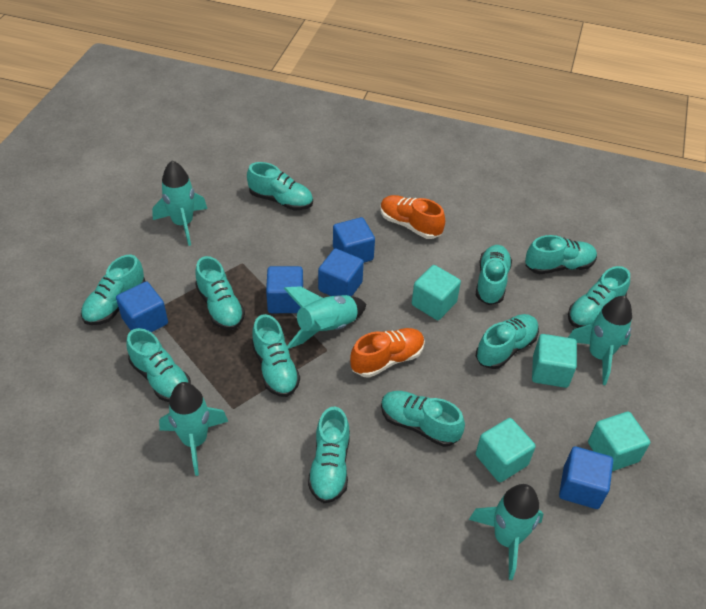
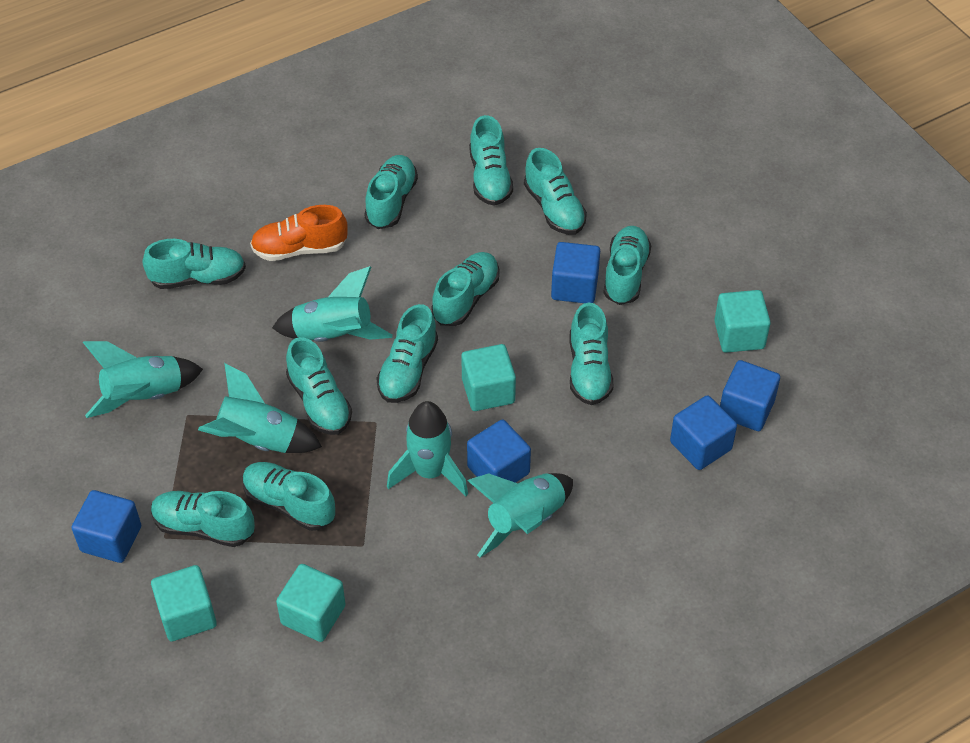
orange shoe: 2 -> 1

